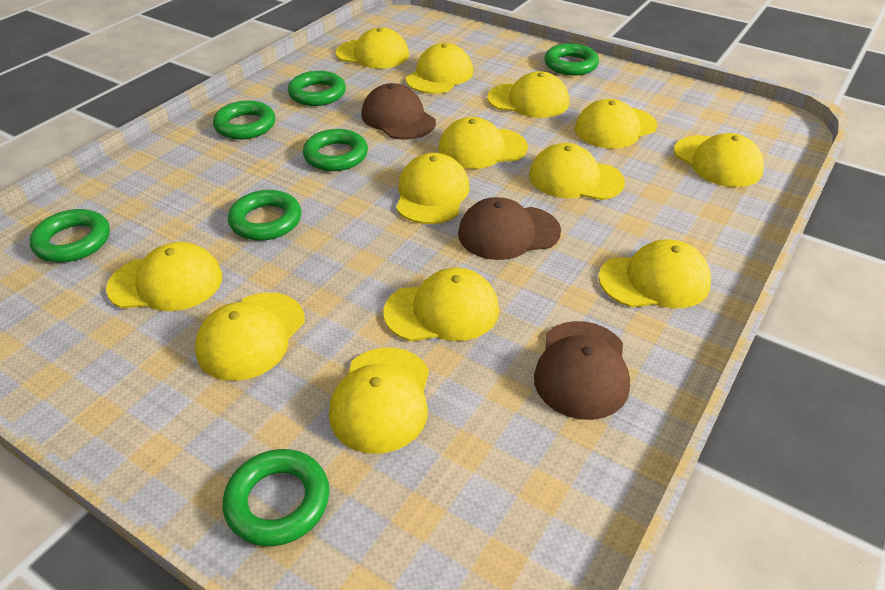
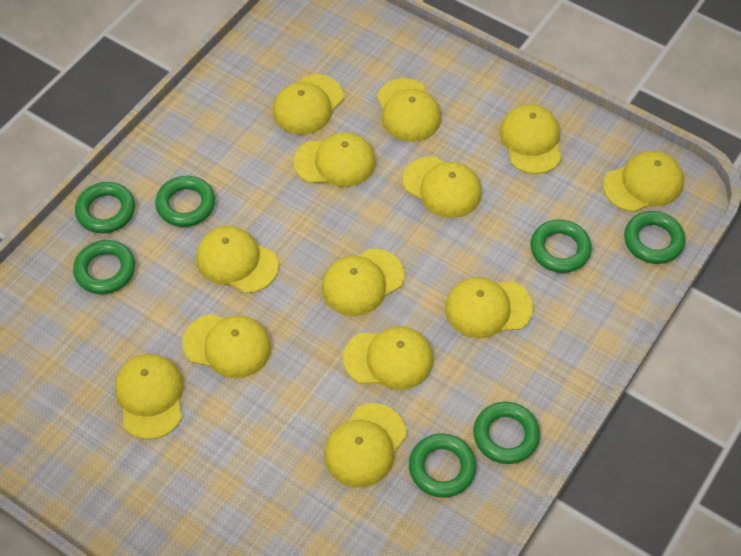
brown cap: 3 -> 0

